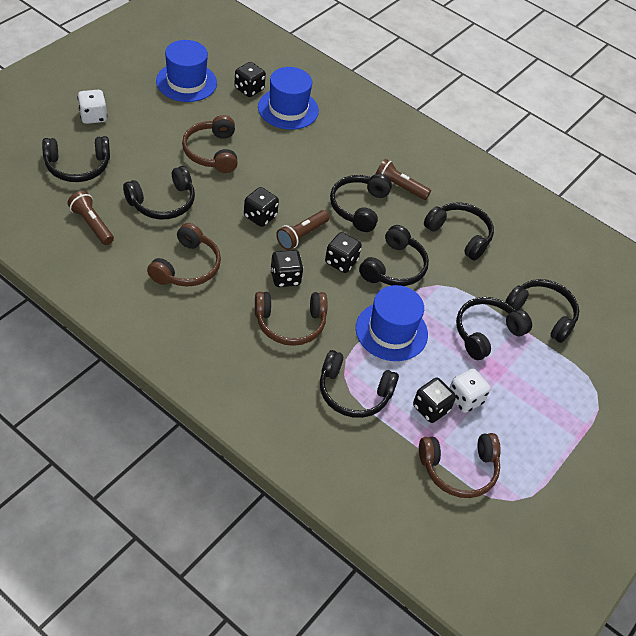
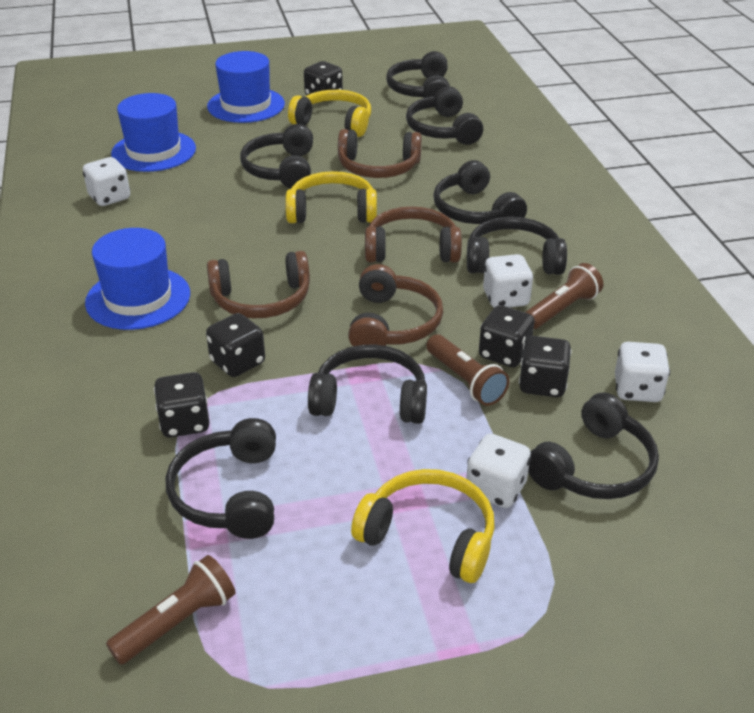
white dice: 2 -> 4
yellow headphones: 0 -> 3

